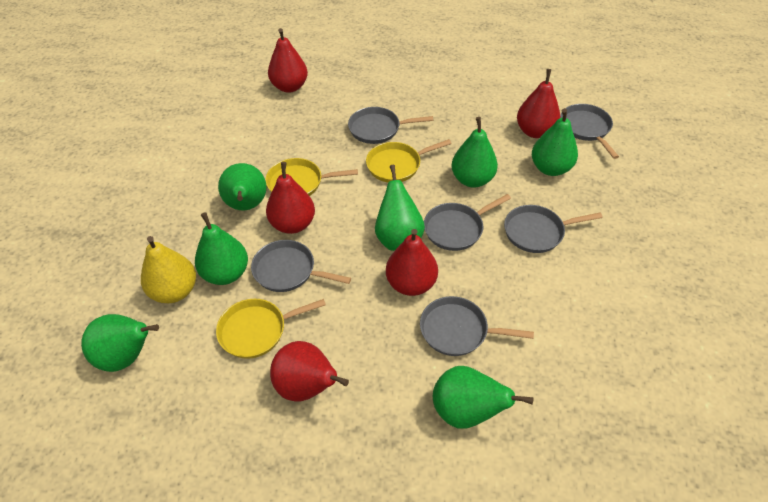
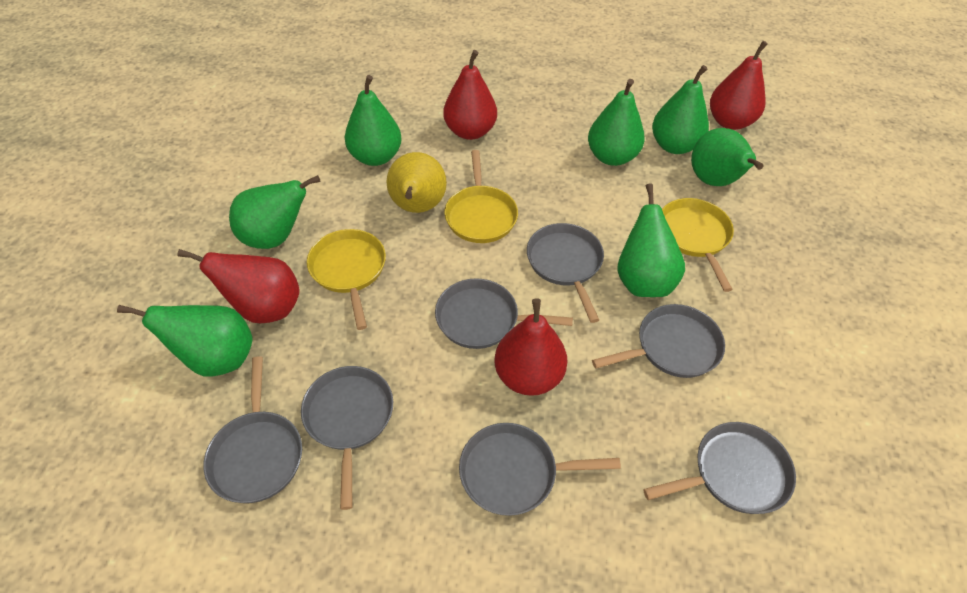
grey pan: 6 -> 7
red pear: 5 -> 4

